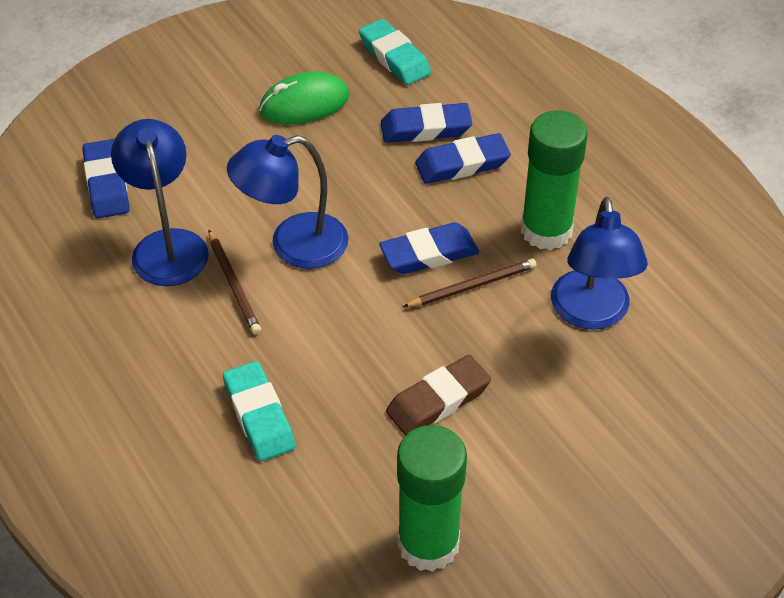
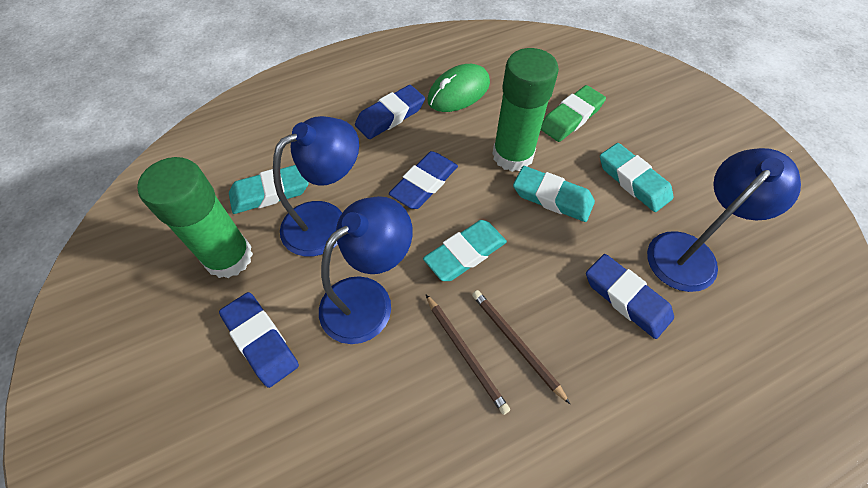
brown eraser: 1 -> 0
green eraser: 0 -> 1
turquoise eraser: 2 -> 4

